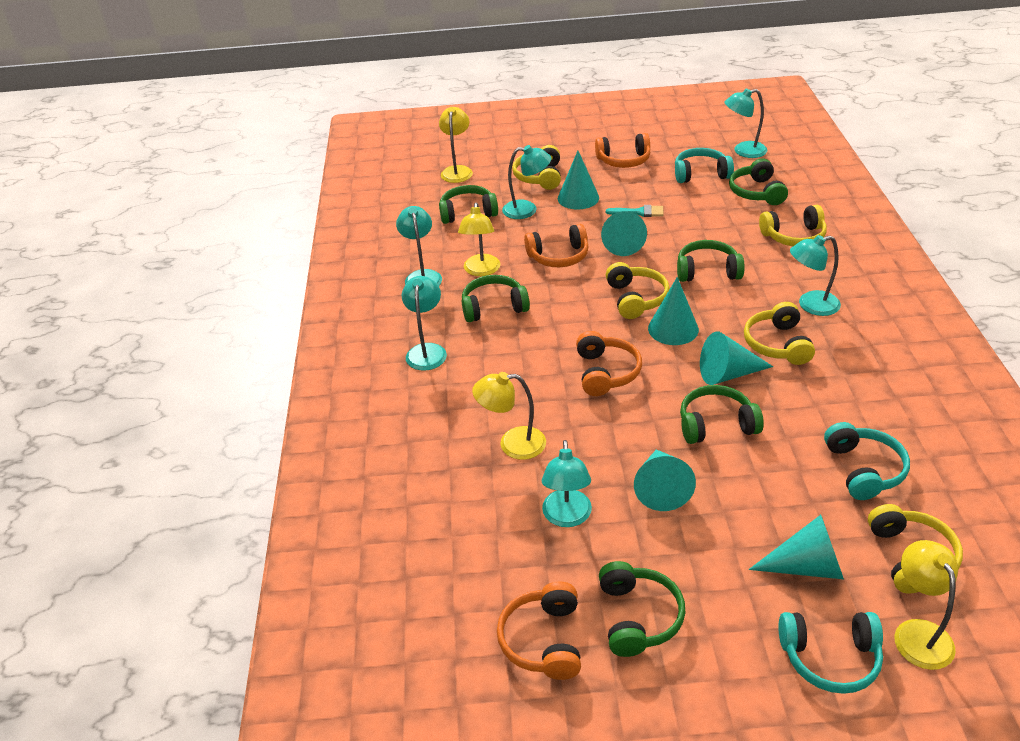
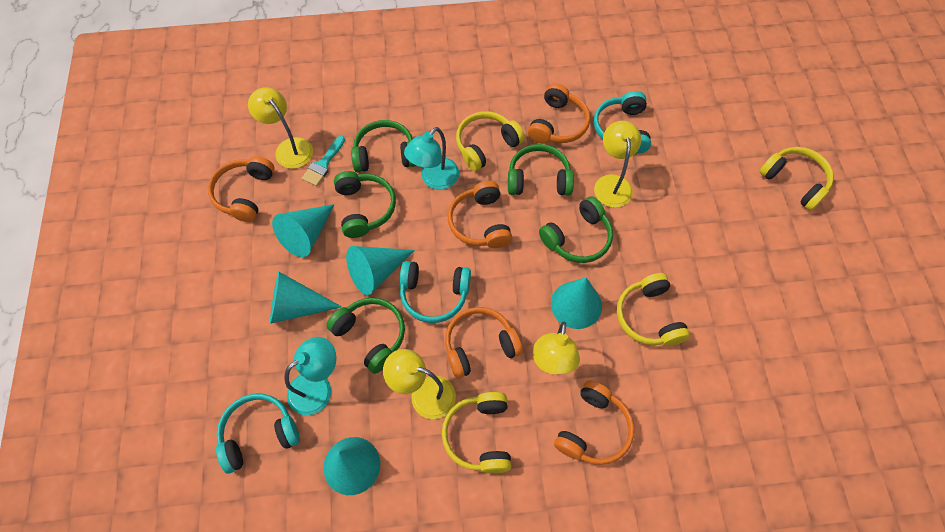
green headphones: 6 -> 5
orange headphones: 4 -> 5
turquoise cone: 6 -> 5
turquoise lamp: 6 -> 2
yellow headphones: 5 -> 4

